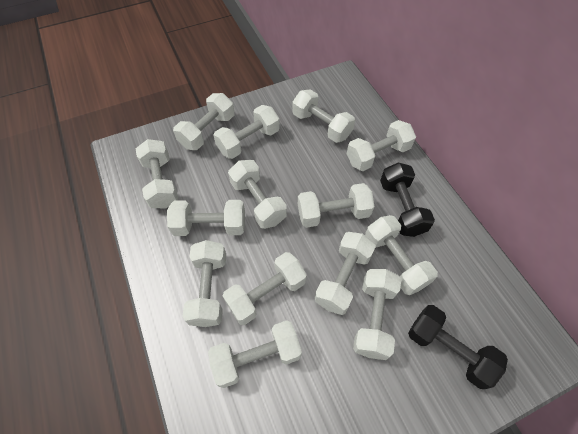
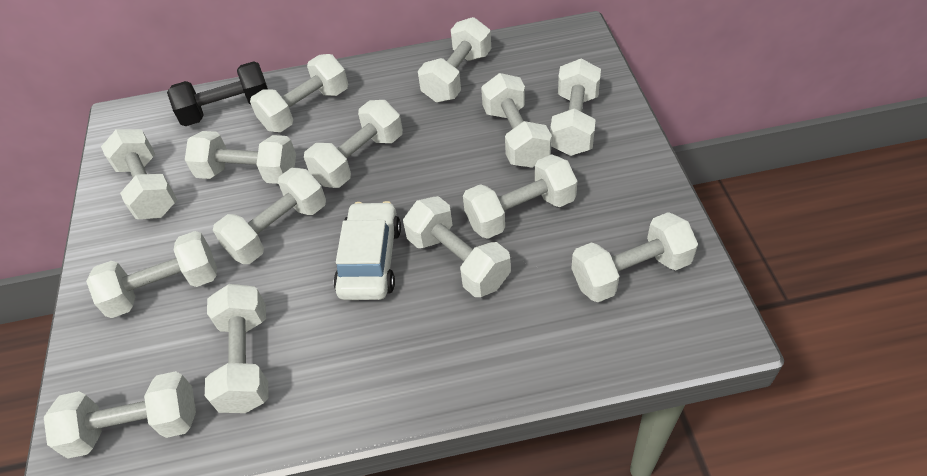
black dumbbell: 2 -> 1
white car: 0 -> 1

